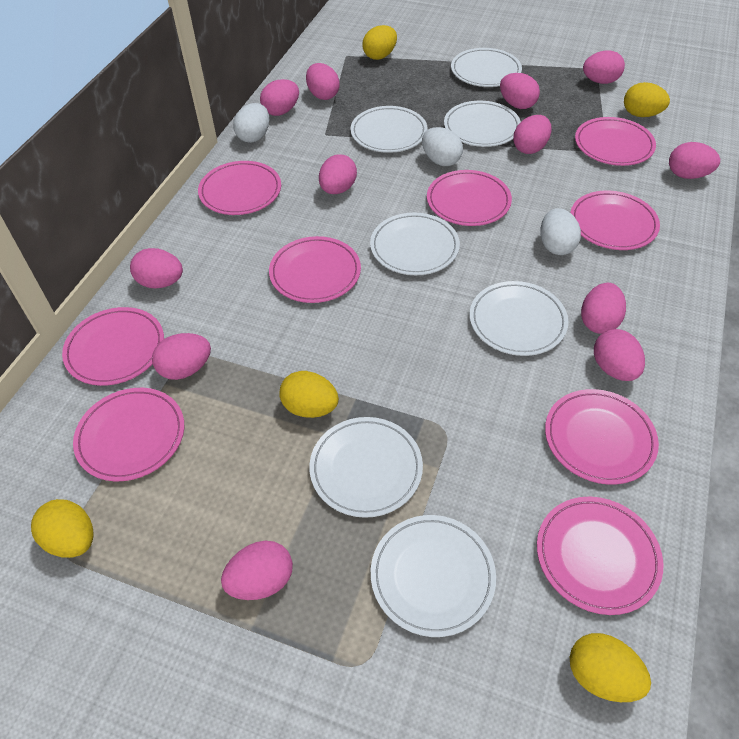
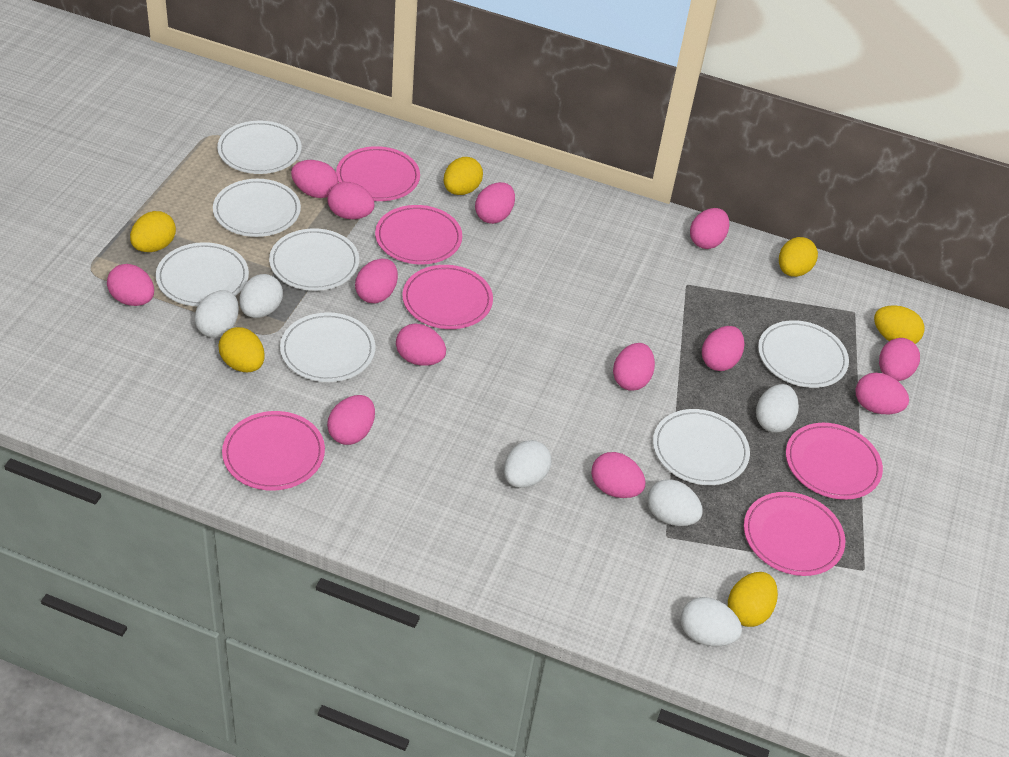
pink egg: 12 -> 13
pink plate: 9 -> 6
white egg: 3 -> 6
yellow egg: 5 -> 6

